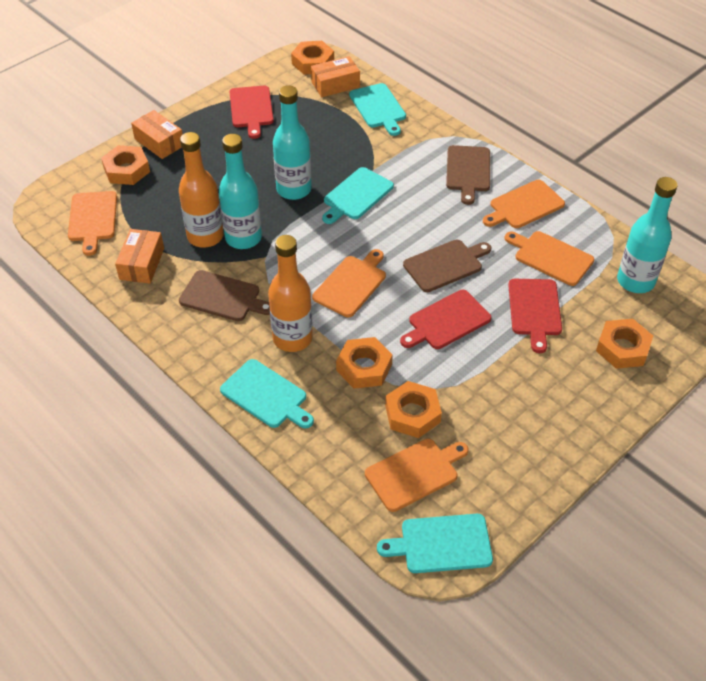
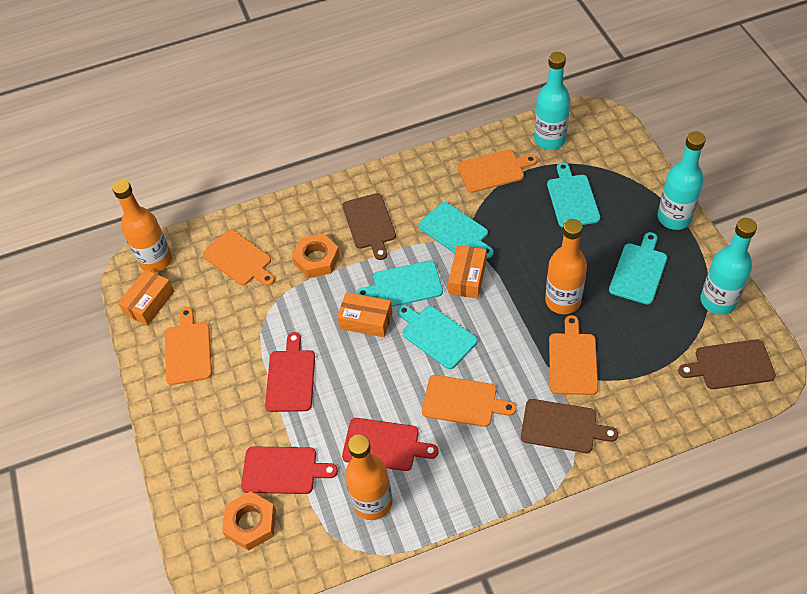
orange bottle: 2 -> 3
orange nut: 5 -> 2
turquoise cutting board: 4 -> 5

